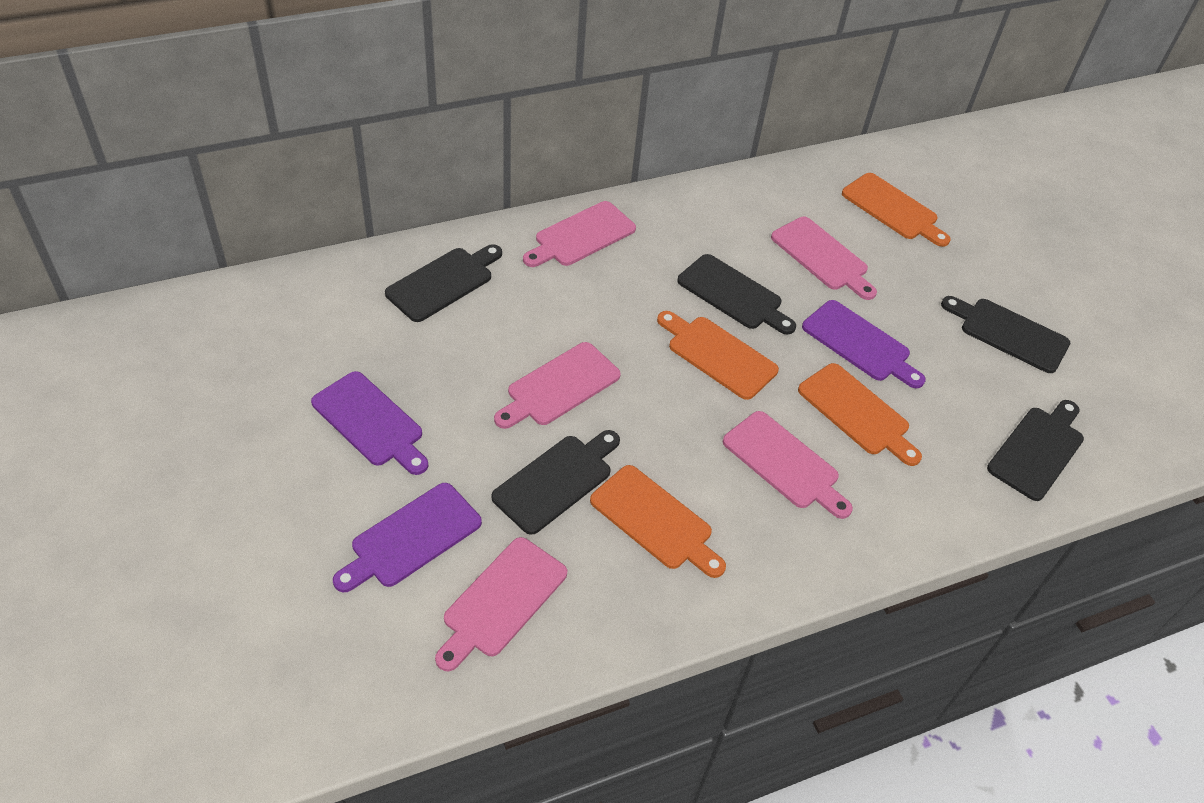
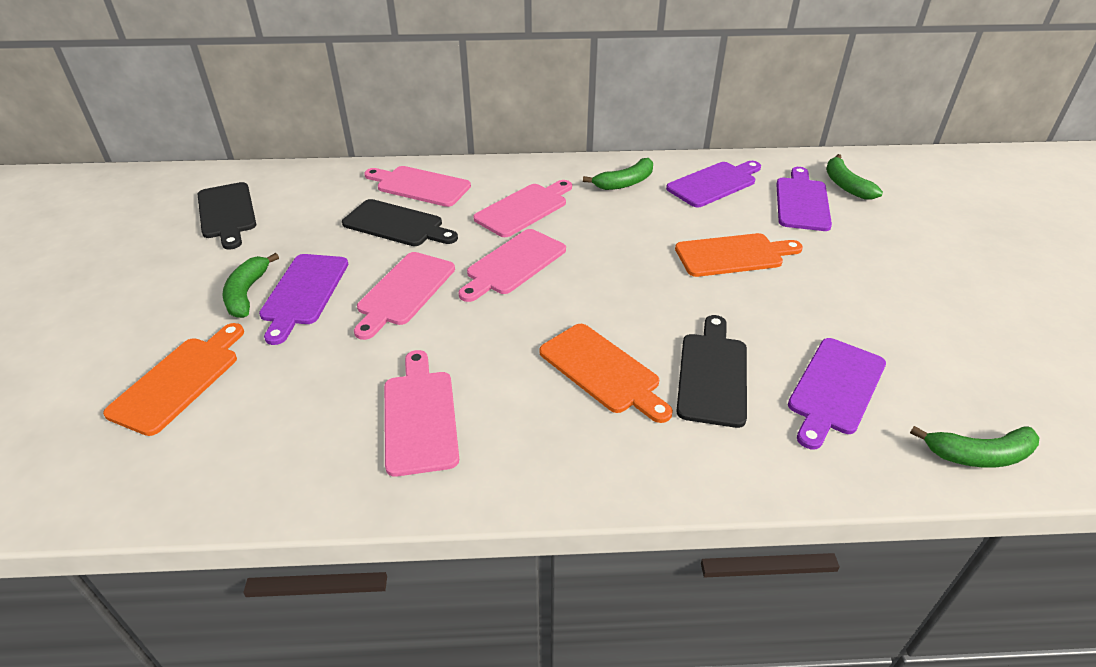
black cutting board: 5 -> 3
green banana: 0 -> 4
orange cutting board: 4 -> 3
purple cutting board: 3 -> 4

